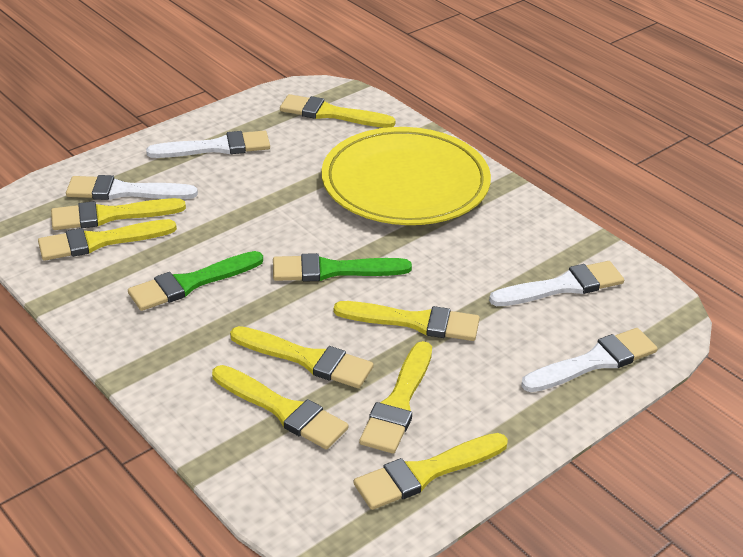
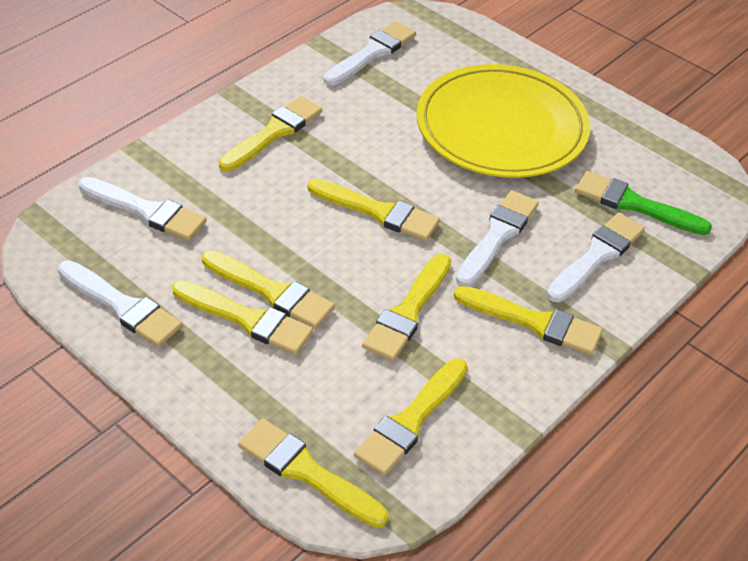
green brush: 2 -> 1
white brush: 4 -> 5

